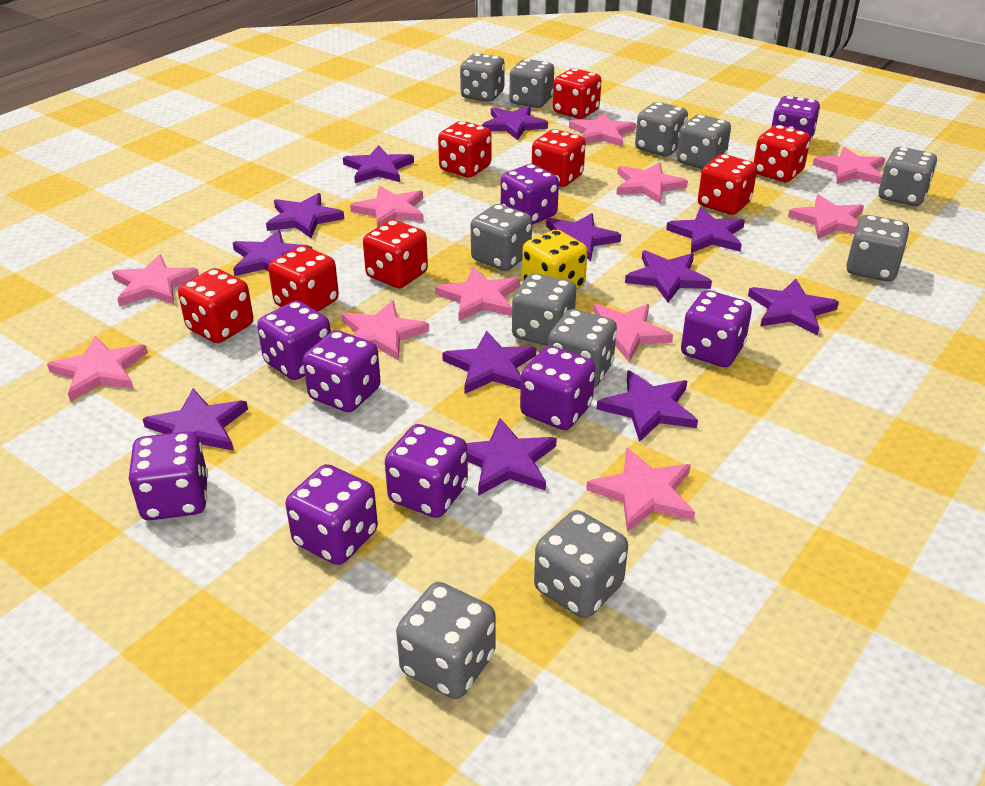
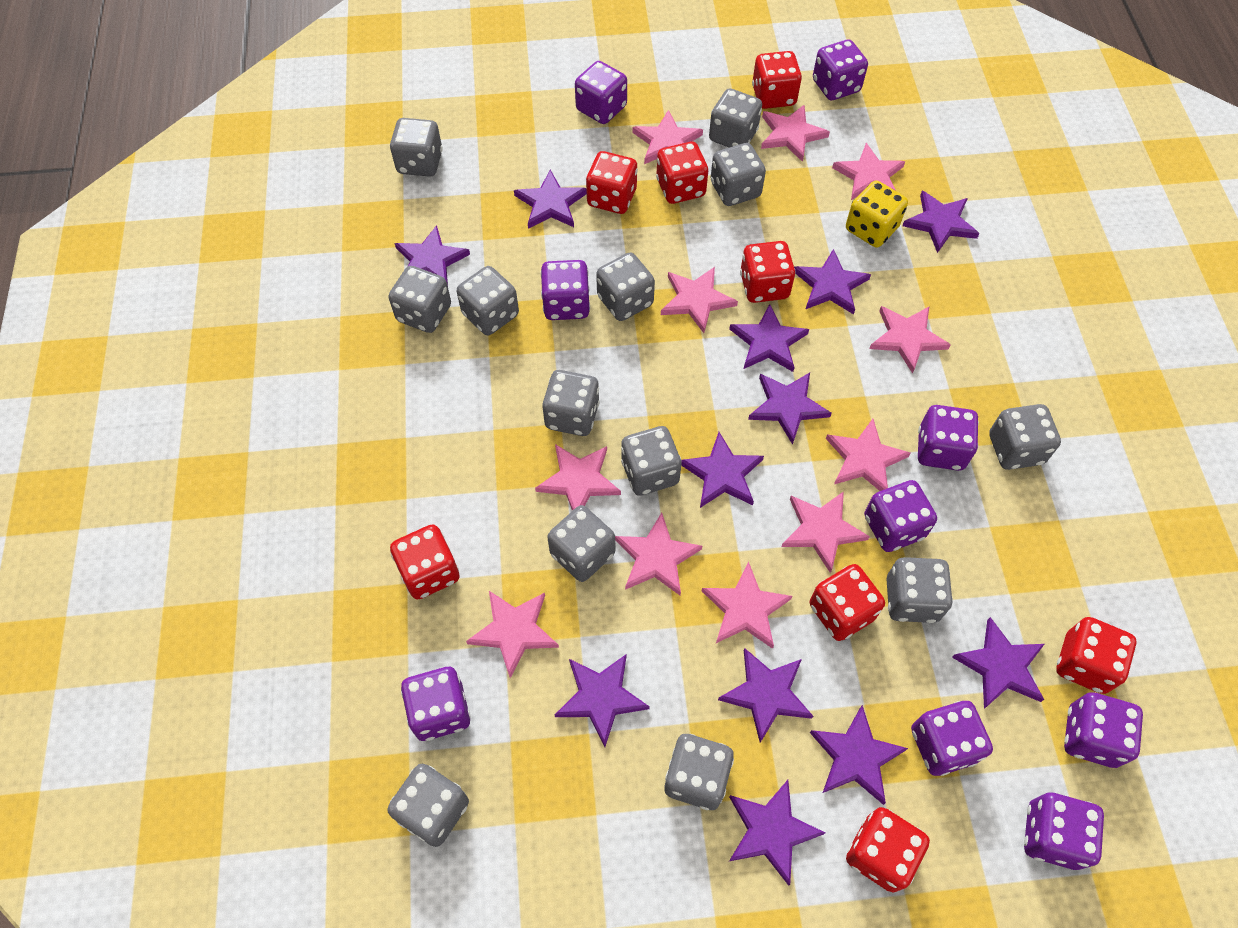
grey dice: 11 -> 13

